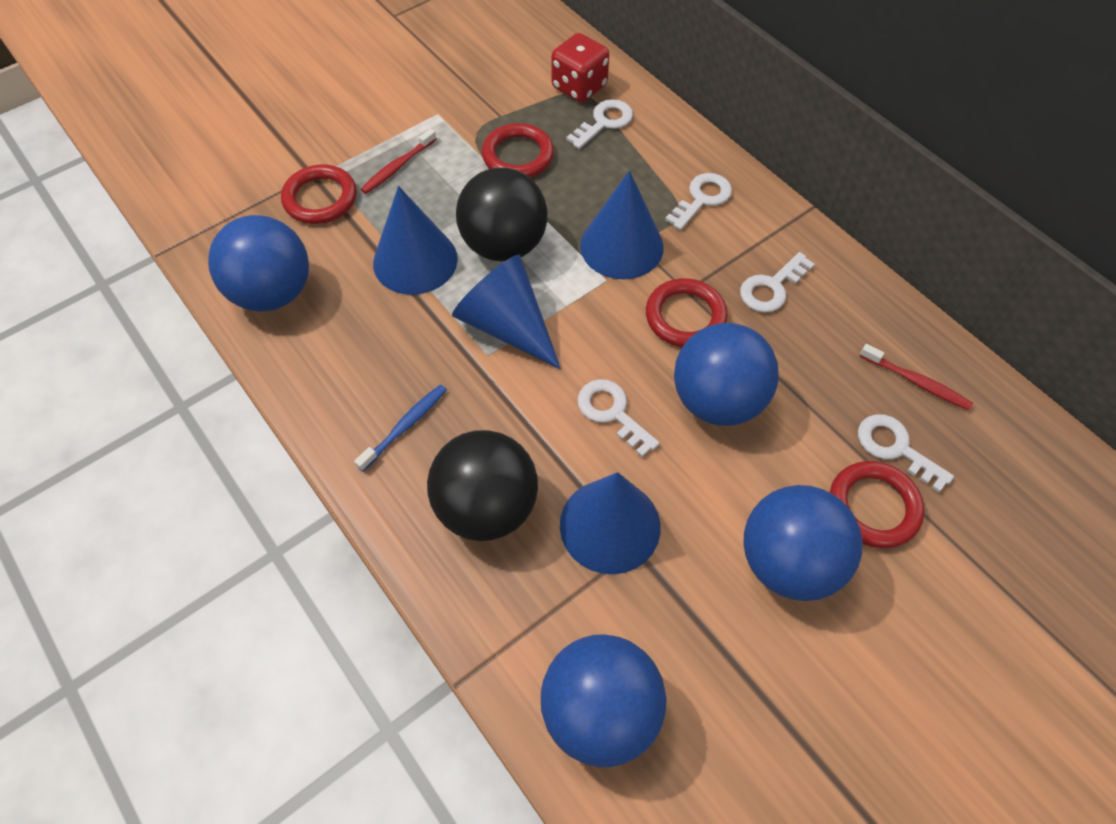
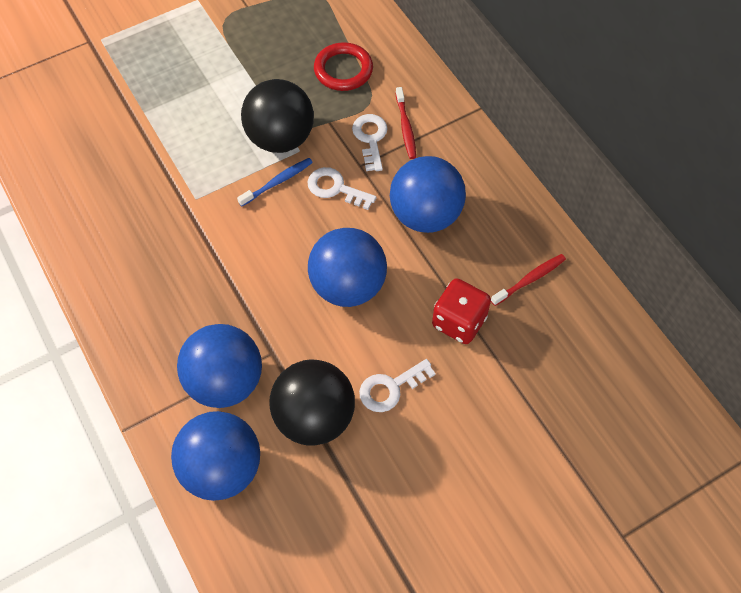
blue cone: 4 -> 0
red ring: 4 -> 1
white key: 5 -> 3

